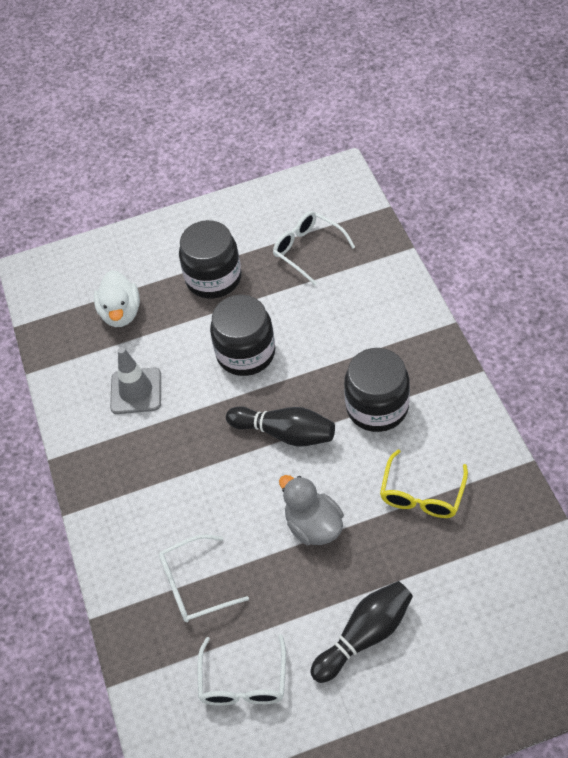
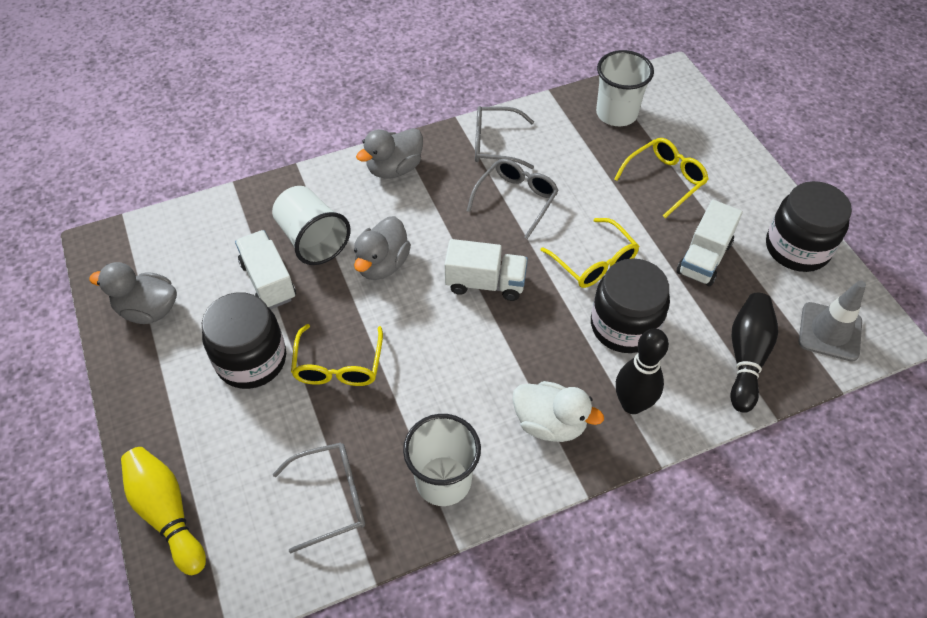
grey duck: 1 -> 3
grey glasses: 0 -> 3
white cup: 0 -> 3
white glasses: 3 -> 0
white truck: 0 -> 3
yellow bowling pin: 0 -> 1
yellow glasses: 1 -> 3

